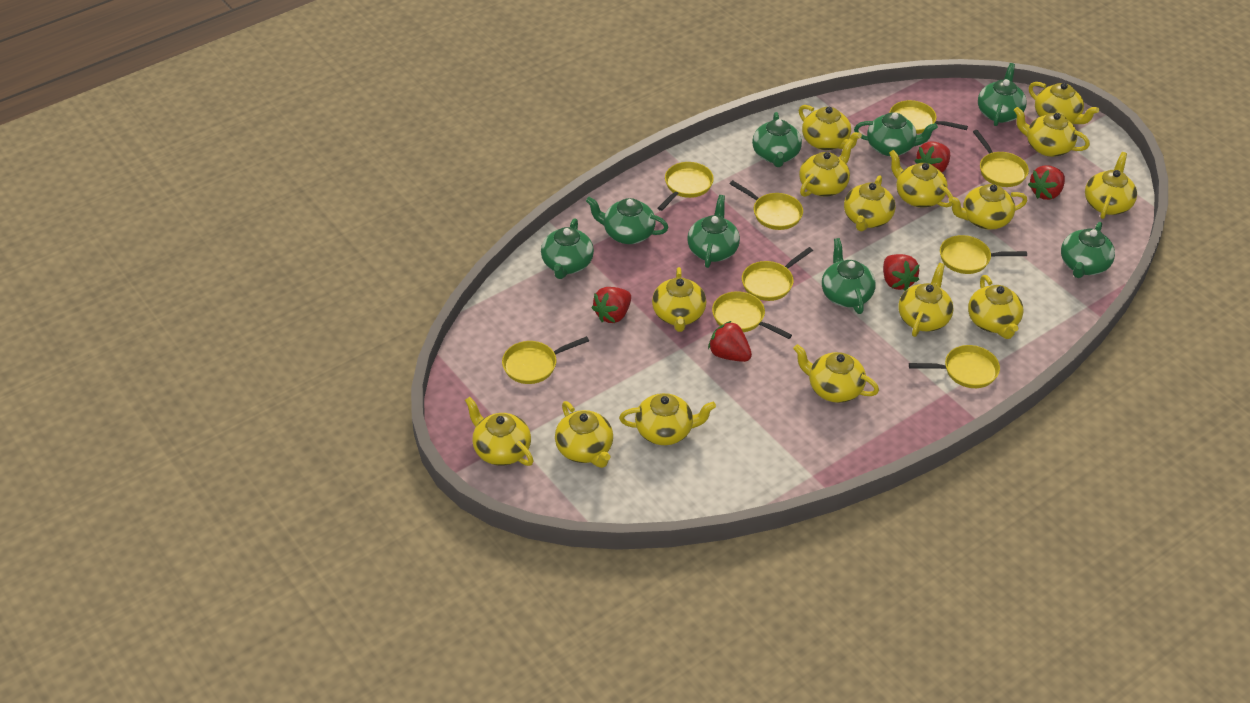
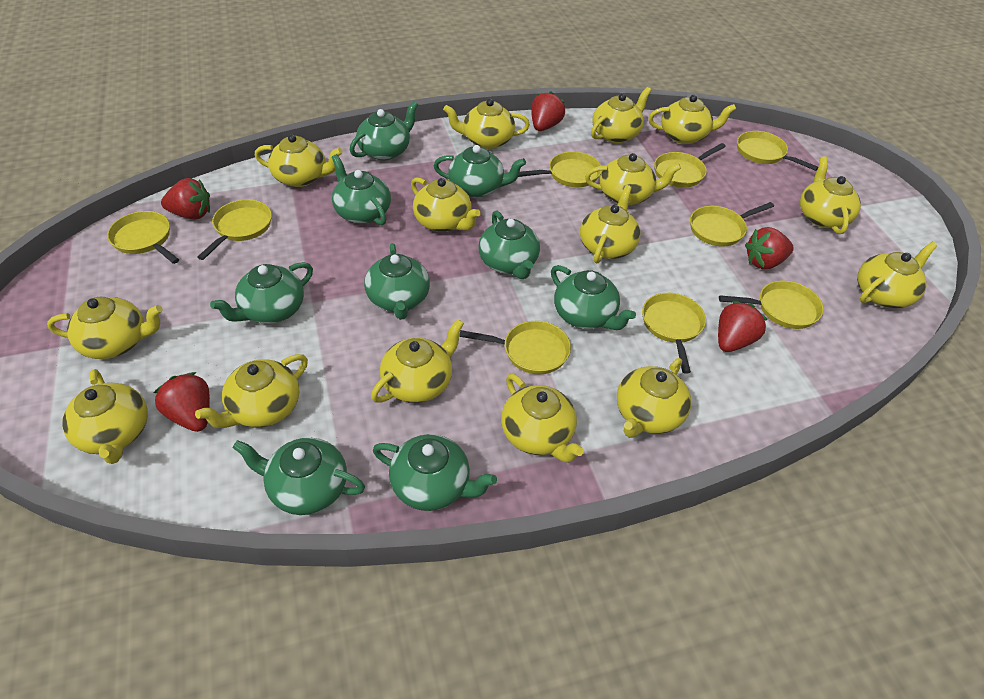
green teapot: 8 -> 9

